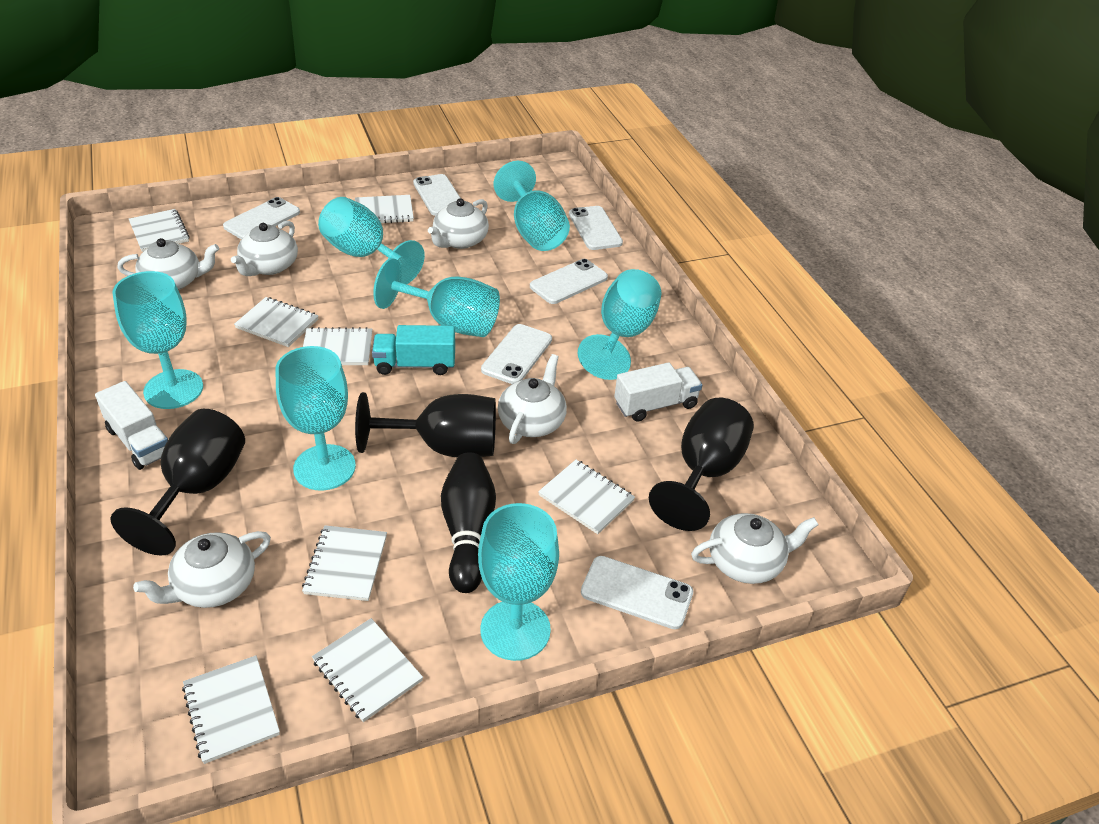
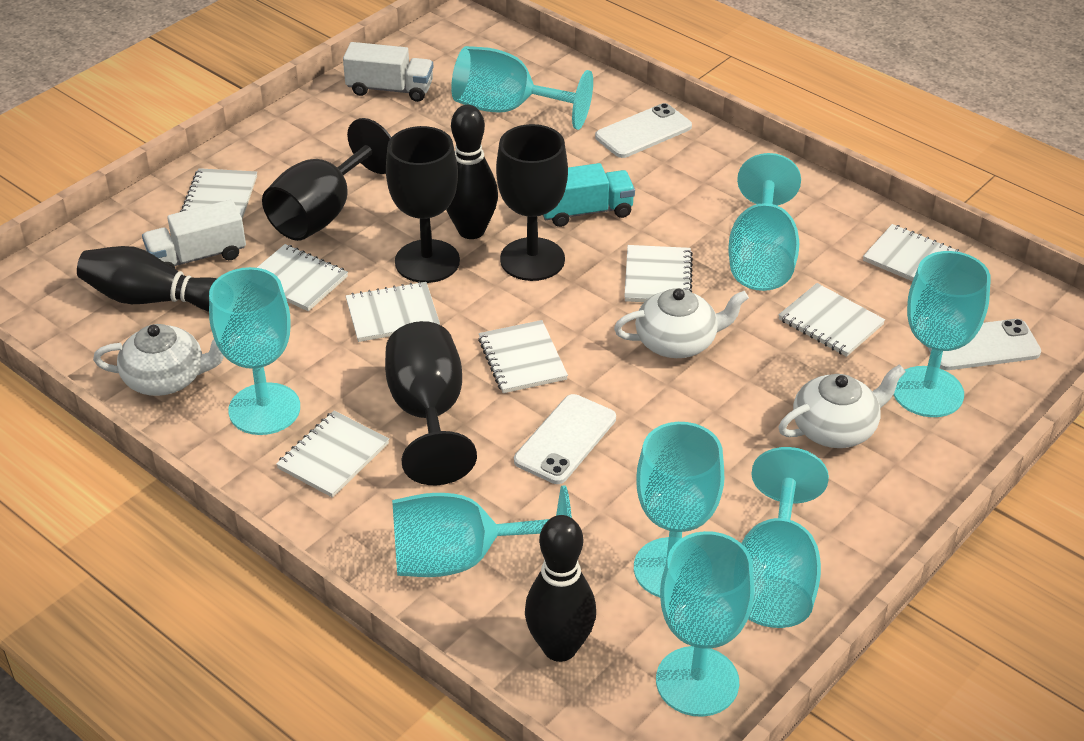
black bowling pin: 1 -> 3
black goblet: 3 -> 4
turquoise goblet: 7 -> 8
white phone: 6 -> 3
white teapot: 6 -> 3

